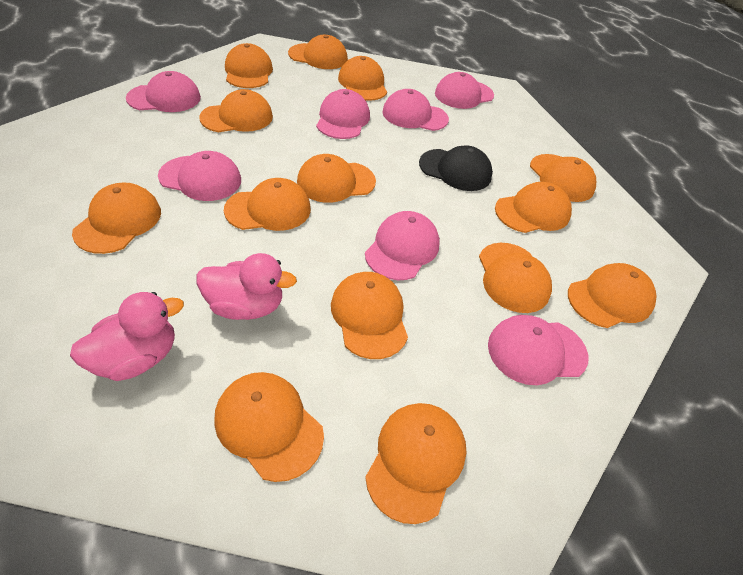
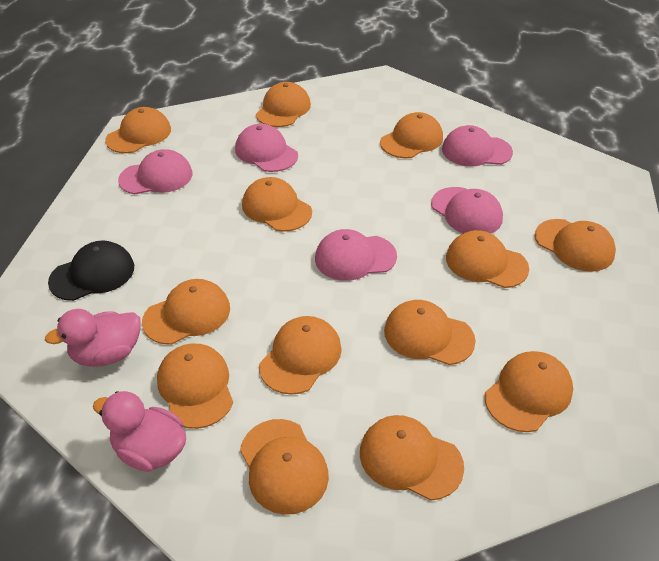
orange cap: 14 -> 13
pink cap: 7 -> 5

